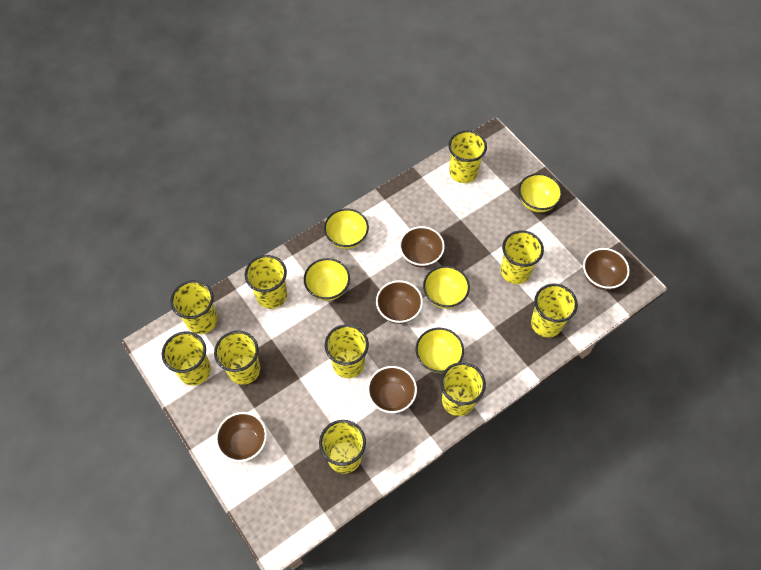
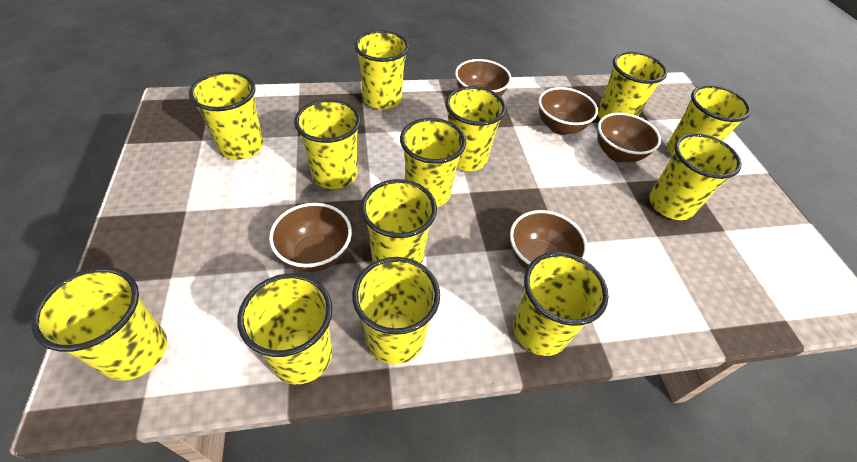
yellow bowl: 5 -> 0
yellow cup: 10 -> 13

